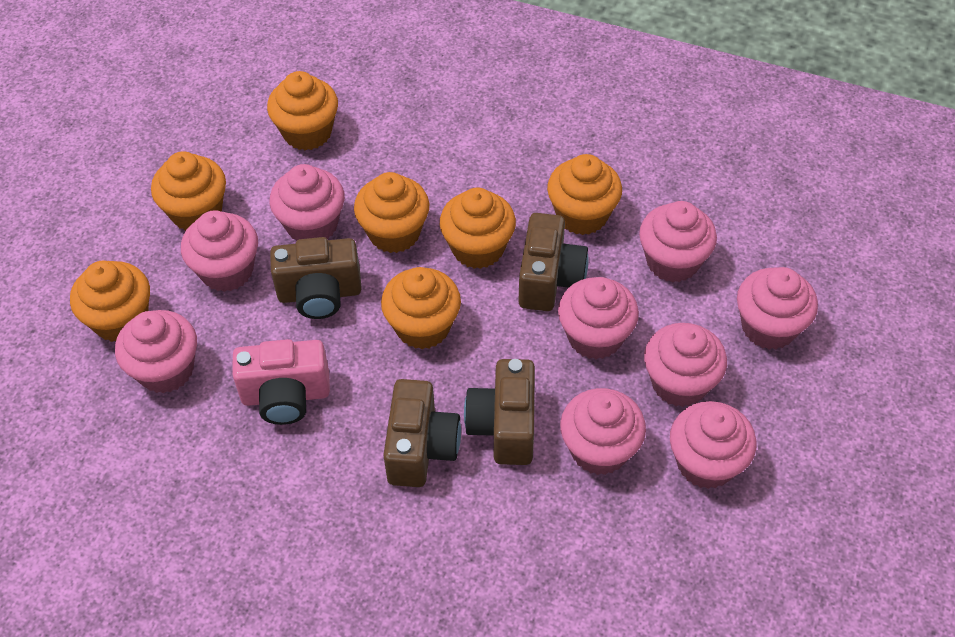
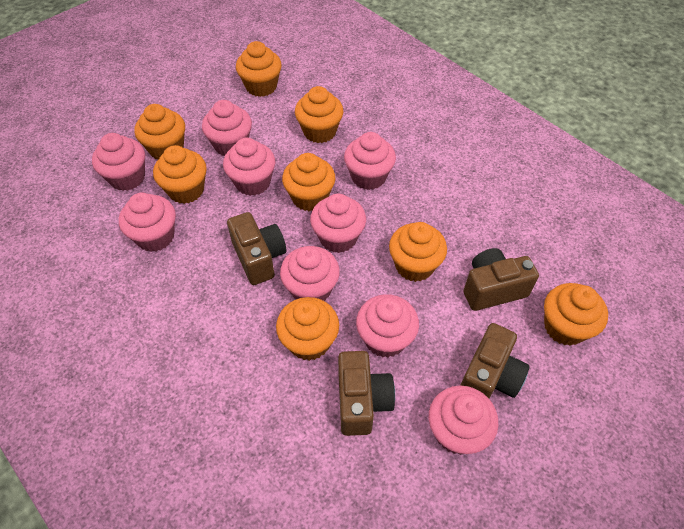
orange cupcake: 7 -> 8
pink camera: 1 -> 0

